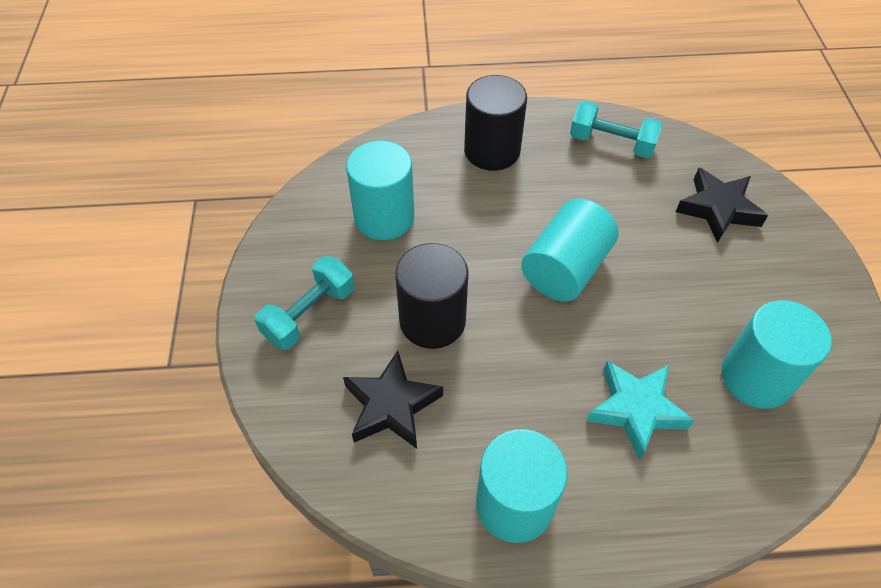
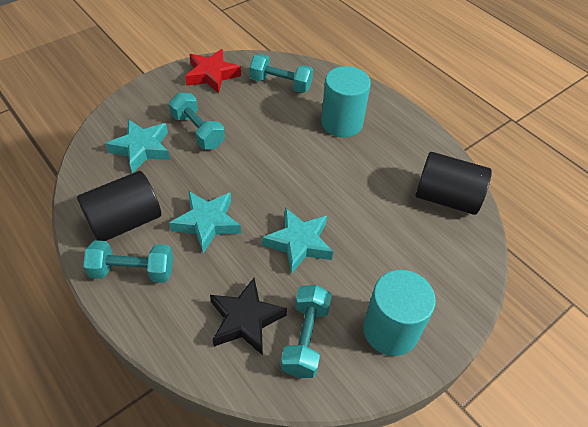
black star: 2 -> 1
red star: 0 -> 1
turquoise cylinder: 4 -> 2
turquoise dumbbell: 2 -> 4
turquoise star: 1 -> 3

